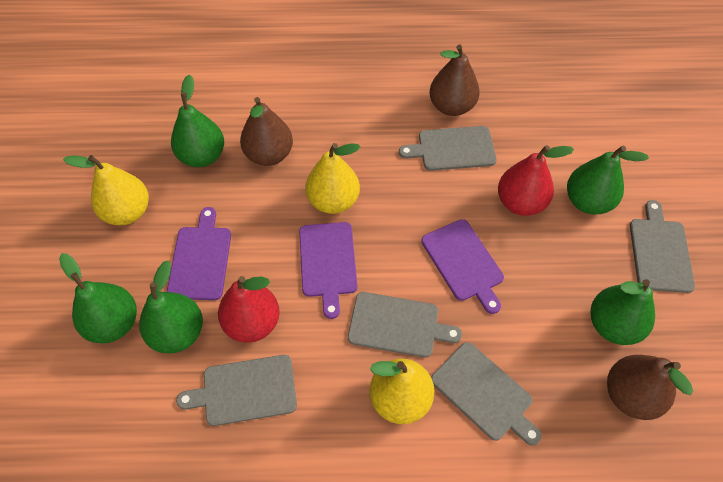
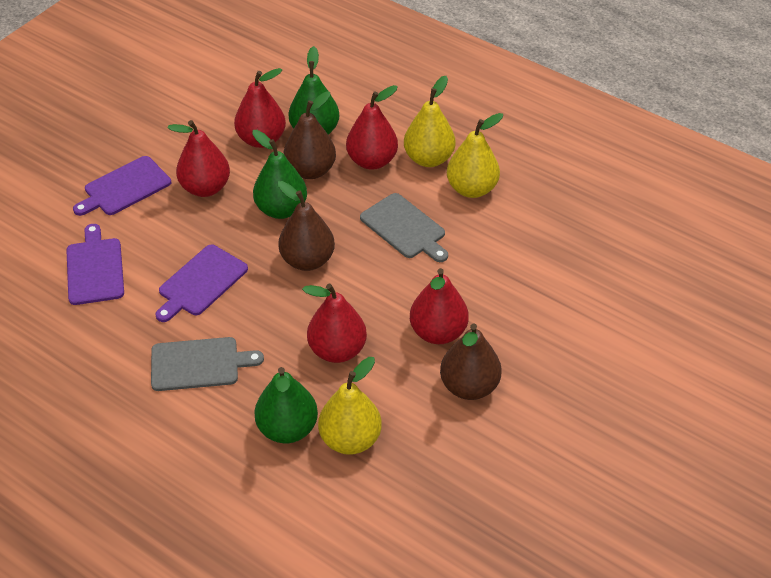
green pear: 5 -> 3
grey cutting board: 5 -> 2
red pear: 2 -> 5

